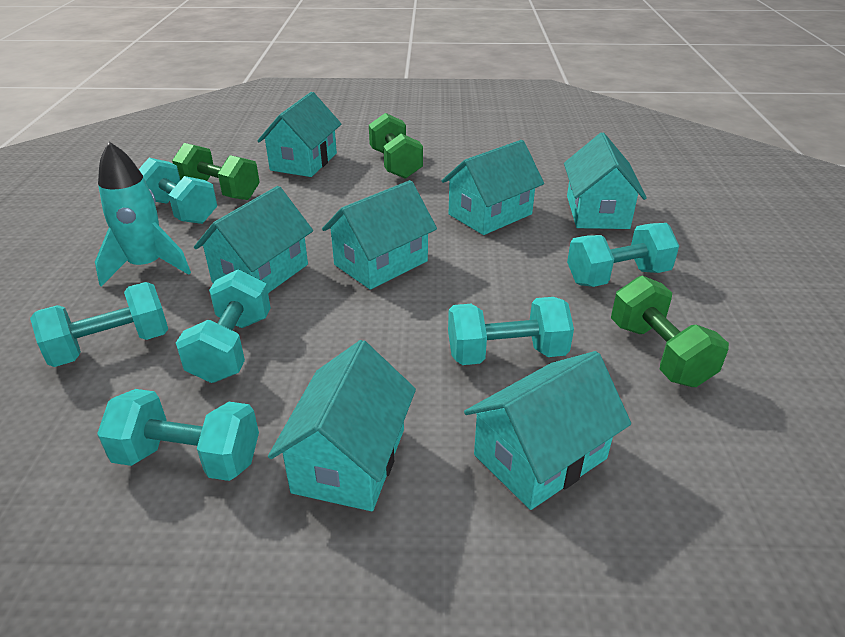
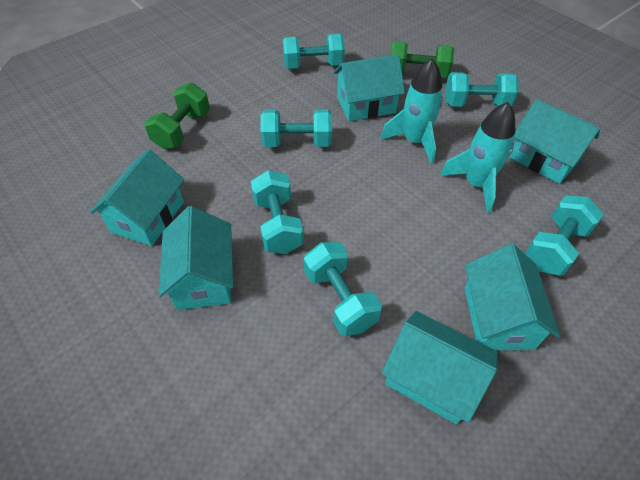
green dumbbell: 3 -> 2
turquoise house: 7 -> 6
turquoise rocket: 1 -> 2

